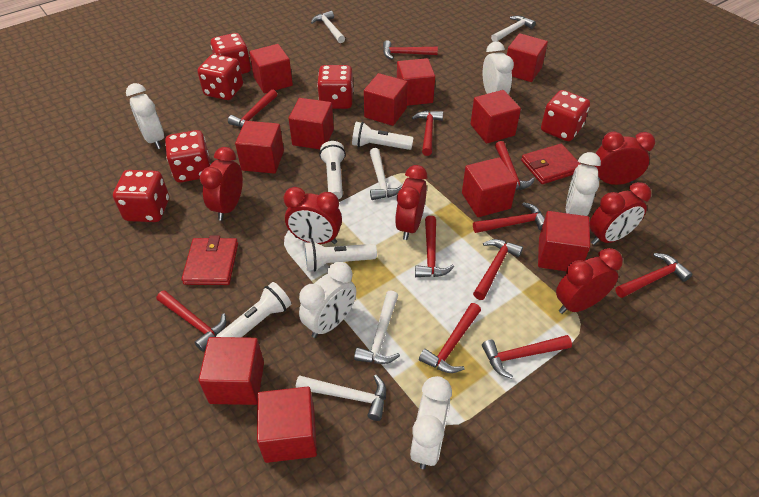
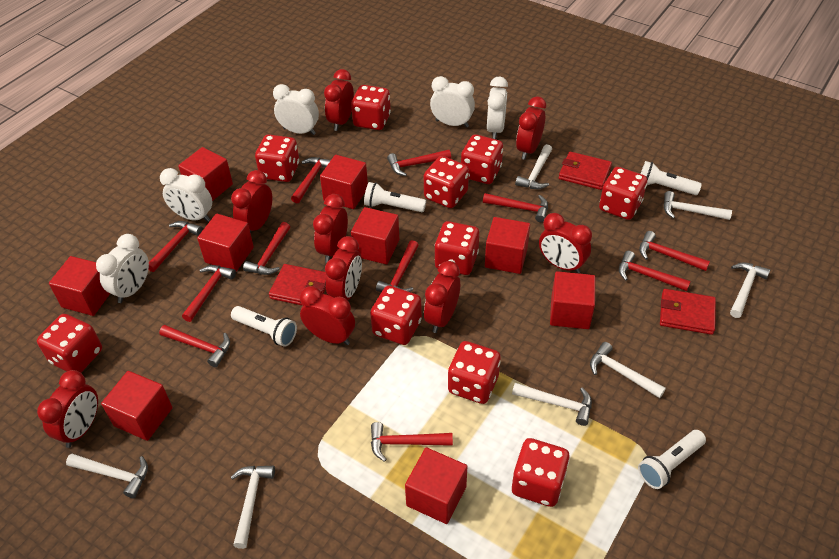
red clock: 6 -> 9
red cube: 11 -> 9
red dice: 6 -> 10
red wallet: 2 -> 3
white hammer: 5 -> 7

